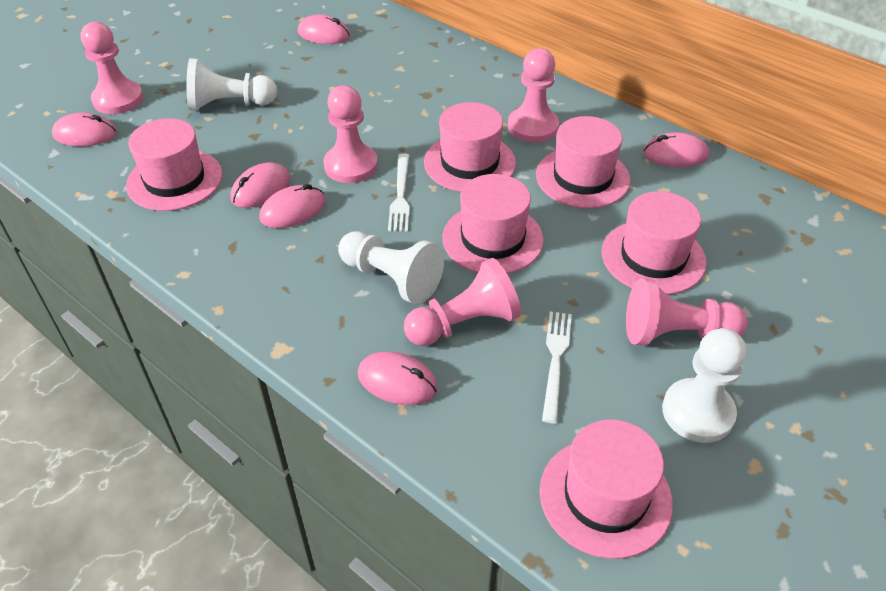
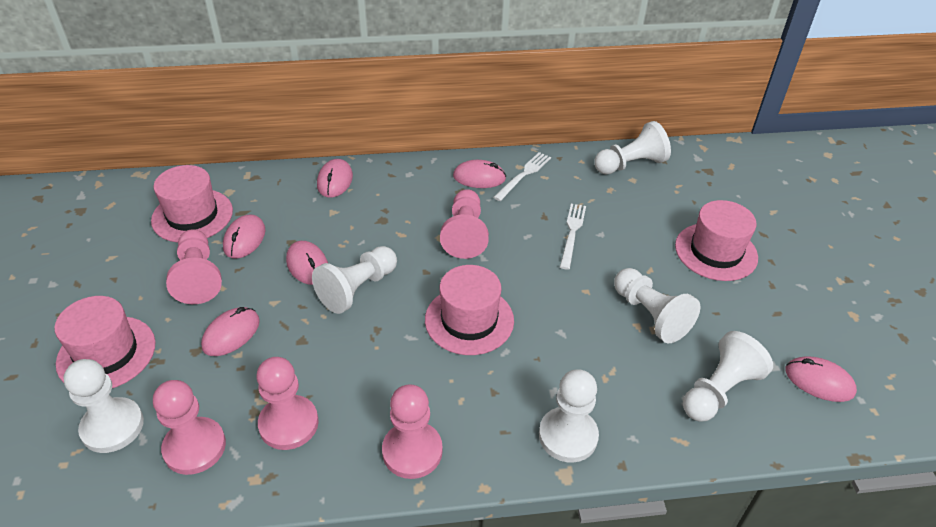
pink hat: 6 -> 4
white pawn: 3 -> 6

